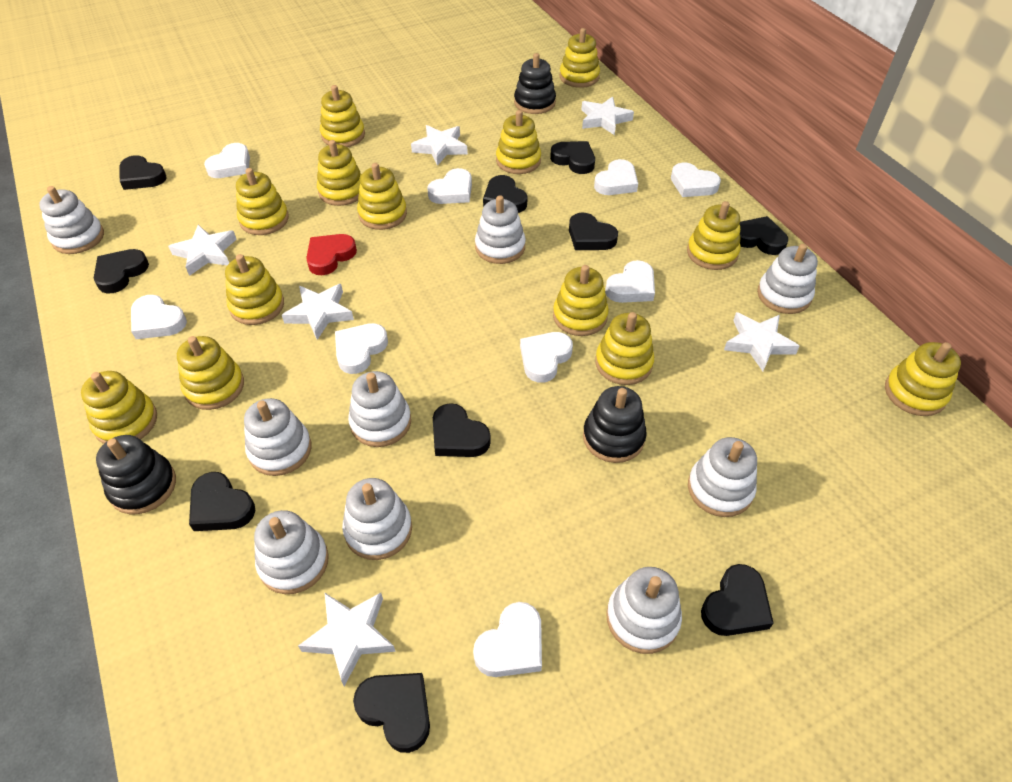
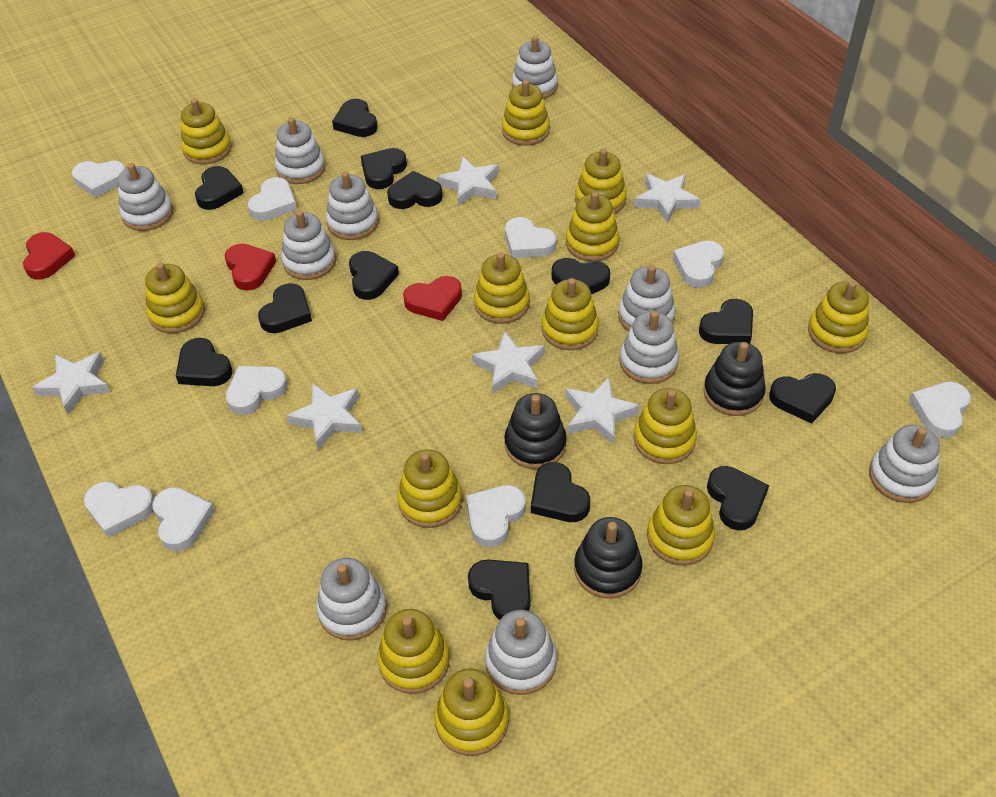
black heart: 10 -> 13
red heart: 1 -> 3
white stacking toy: 9 -> 10

